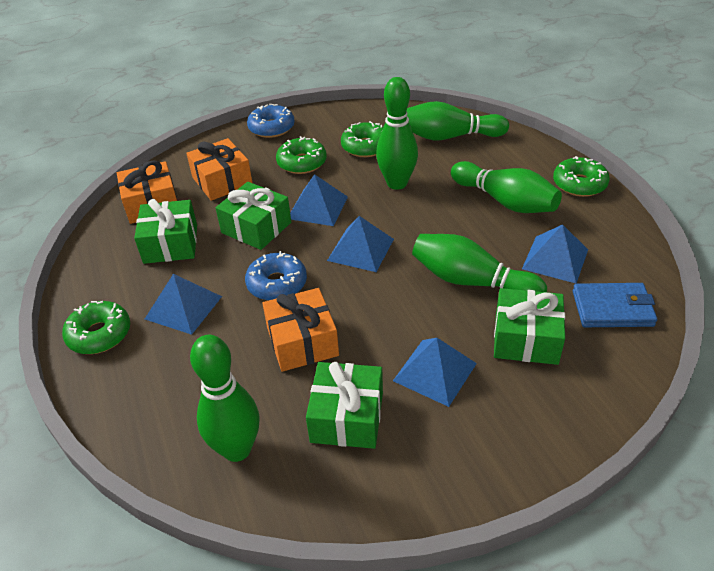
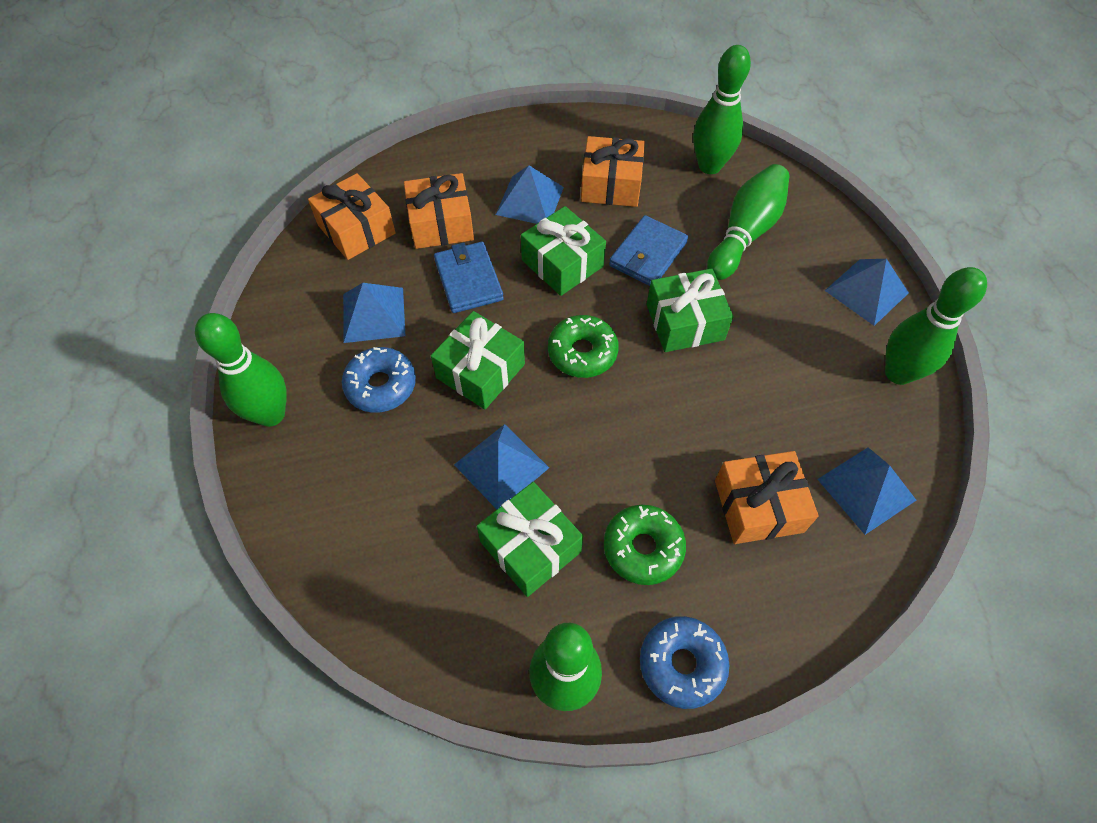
blue wallet: 1 -> 2
green donut: 4 -> 2
orange gift: 3 -> 4

